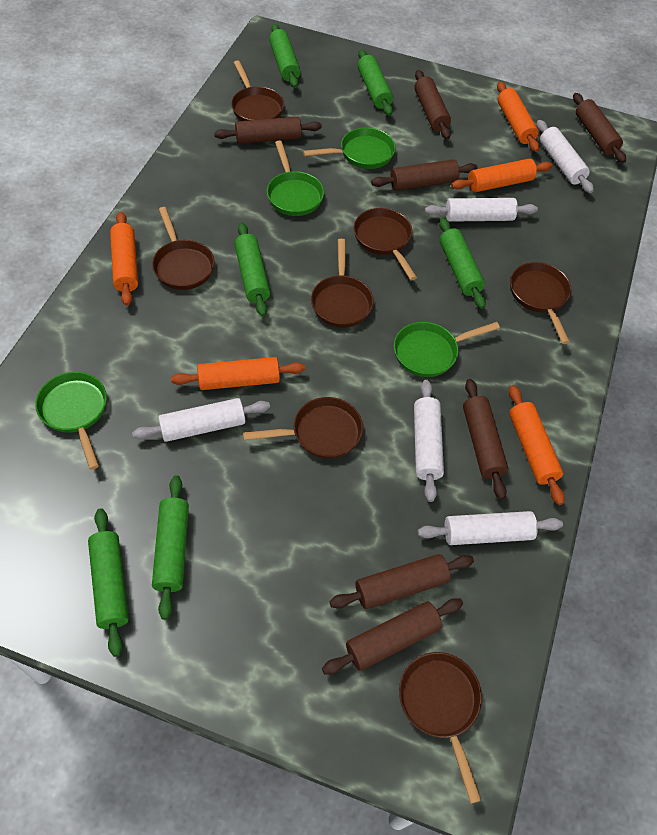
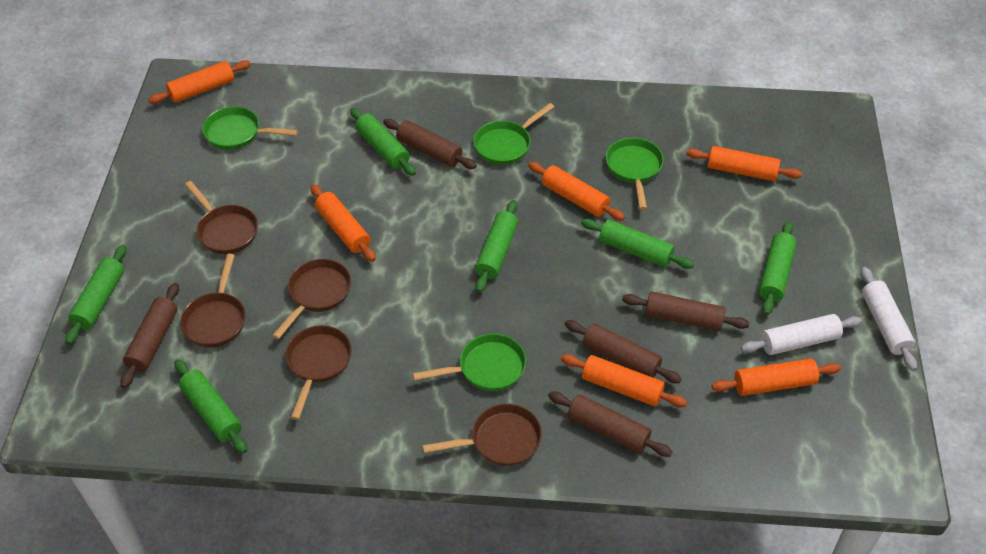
brown pan: 7 -> 5
brown rolling pin: 7 -> 5
orange rolling pin: 5 -> 6
white rolling pin: 5 -> 2

